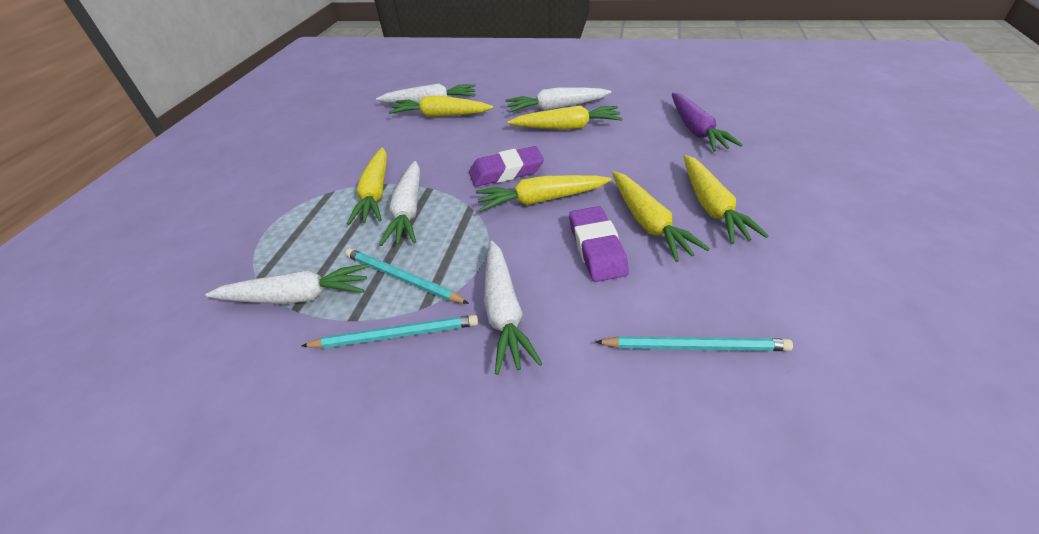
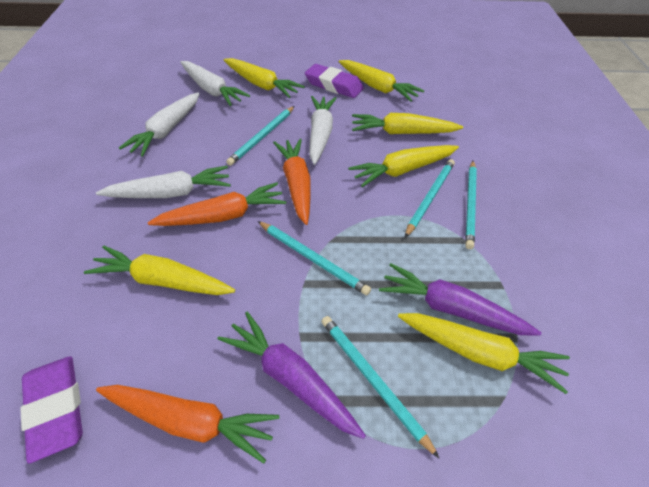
orange carrot: 0 -> 3
purple carrot: 1 -> 2
turquoise pencil: 3 -> 5
white carrot: 5 -> 4

